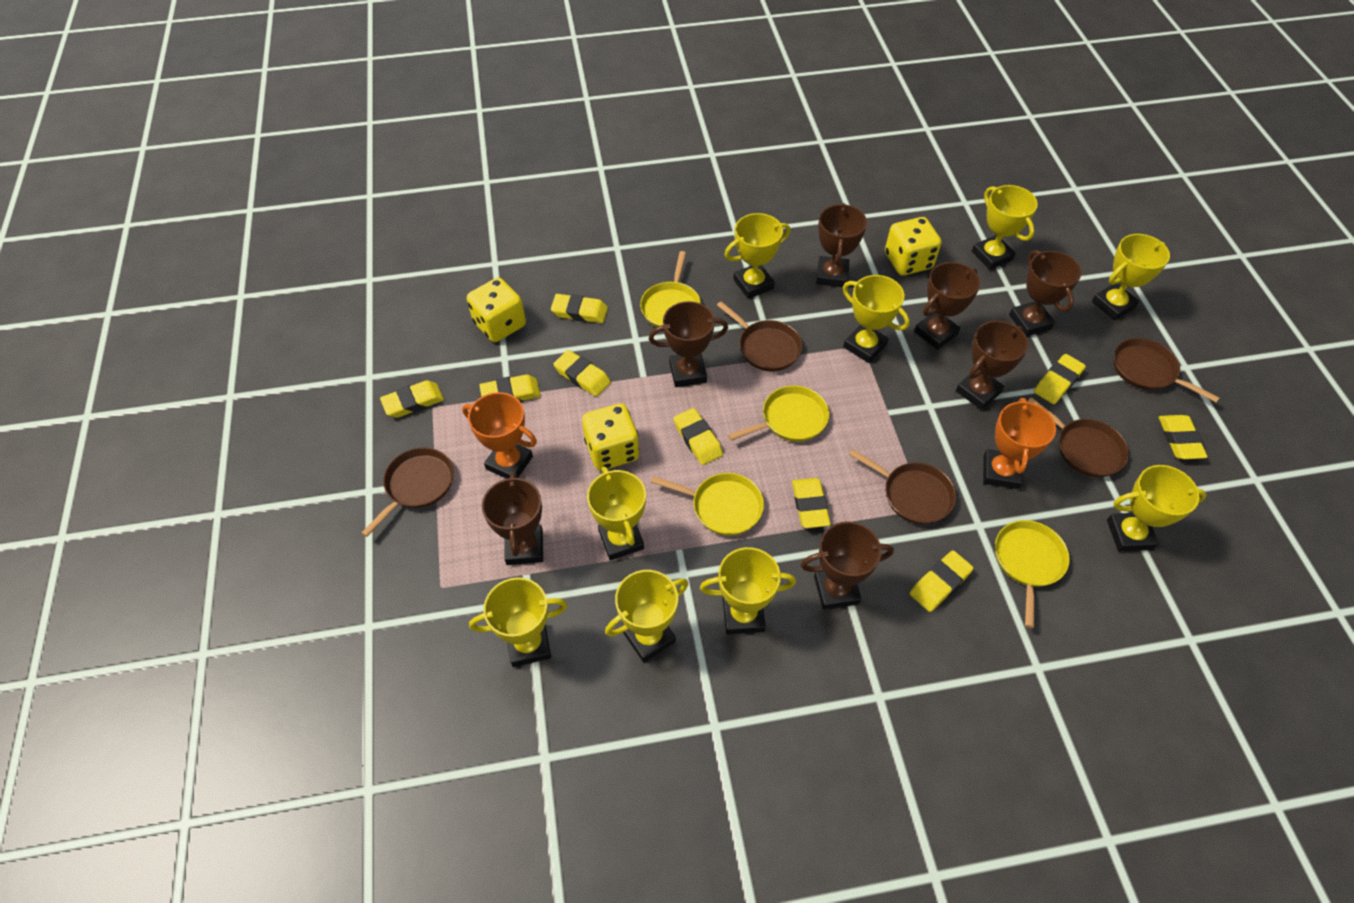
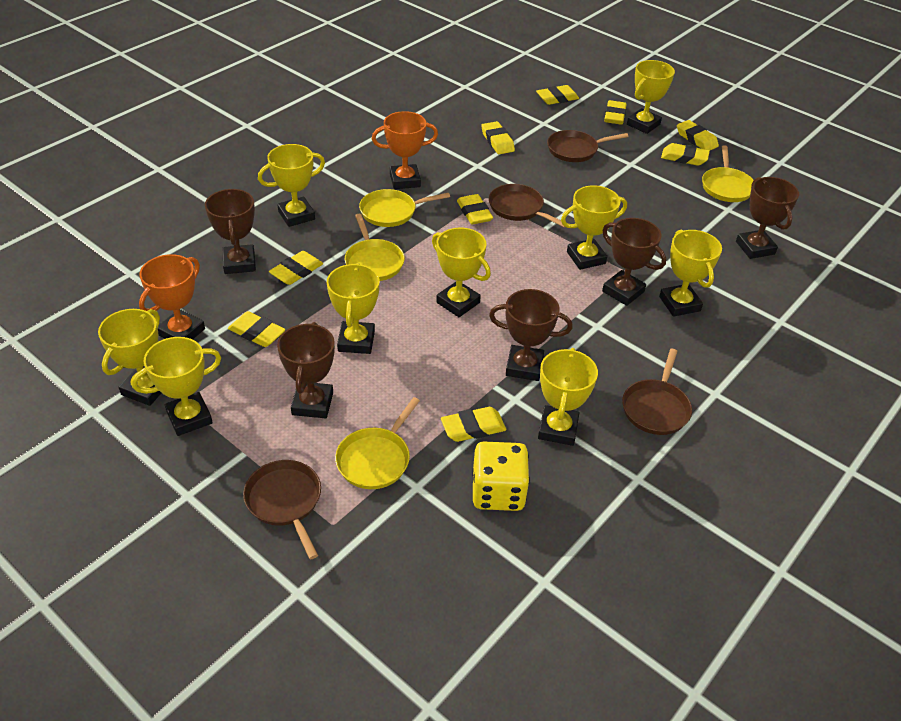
brown pan: 5 -> 4
brown trophy: 7 -> 5
yellow dice: 3 -> 1

